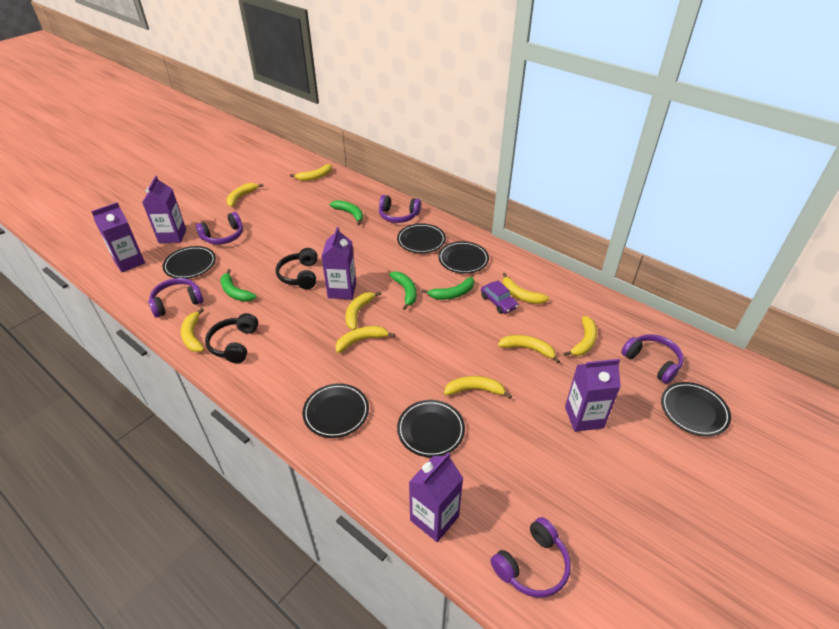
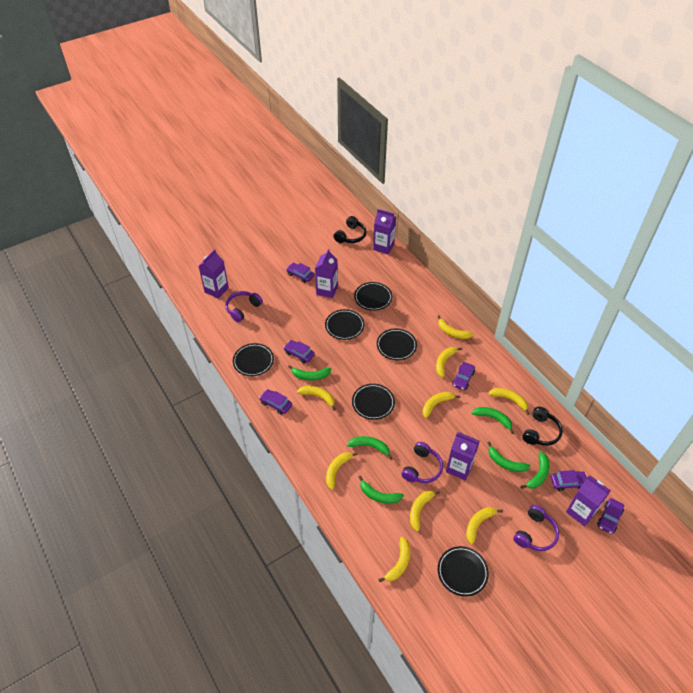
green banana: 4 -> 6
purple car: 1 -> 6
purple headphones: 5 -> 3

